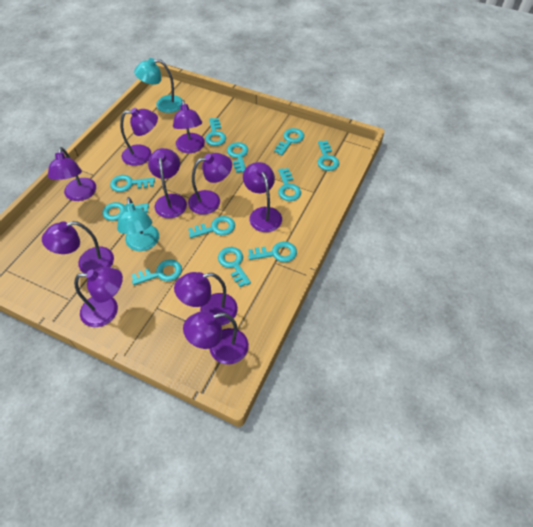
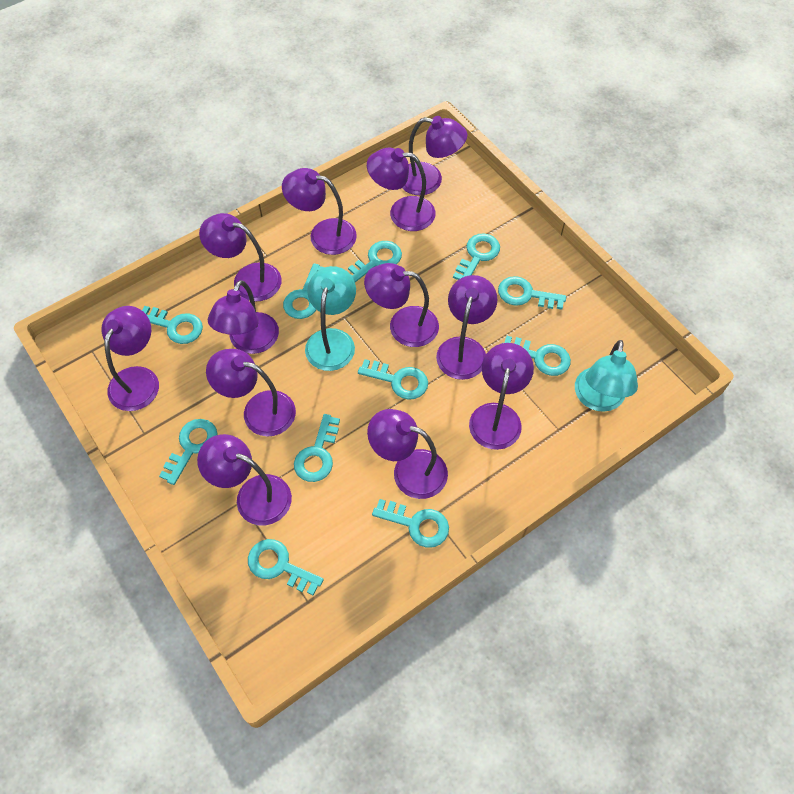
purple lamp: 10 -> 12

